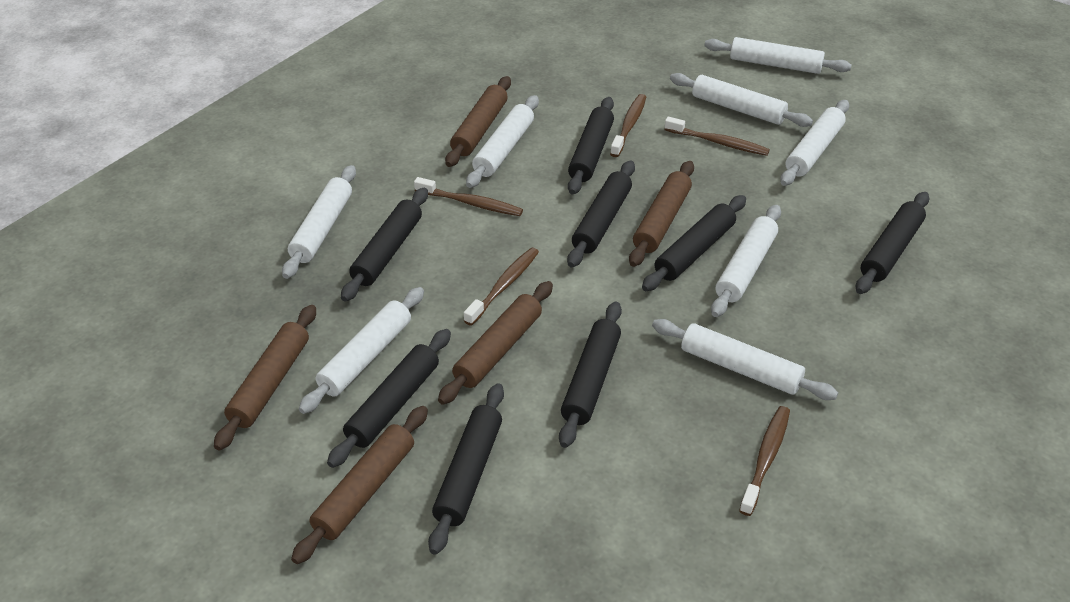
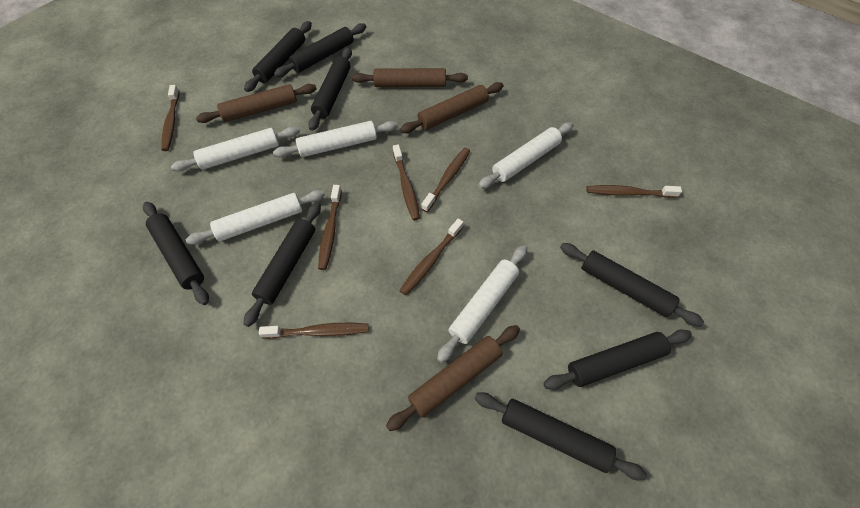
brown rolling pin: 5 -> 4
brown toothbrush: 5 -> 7
white rolling pin: 8 -> 5

